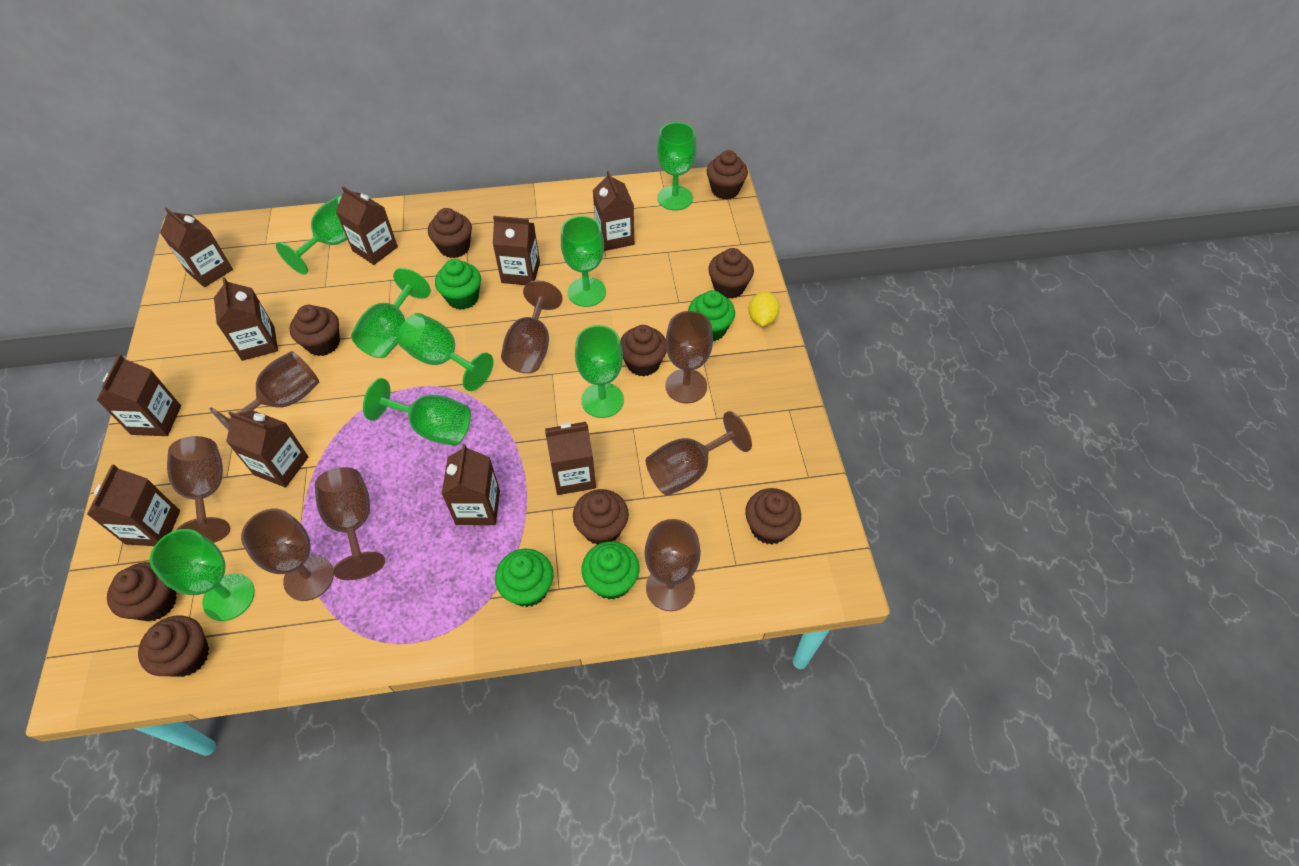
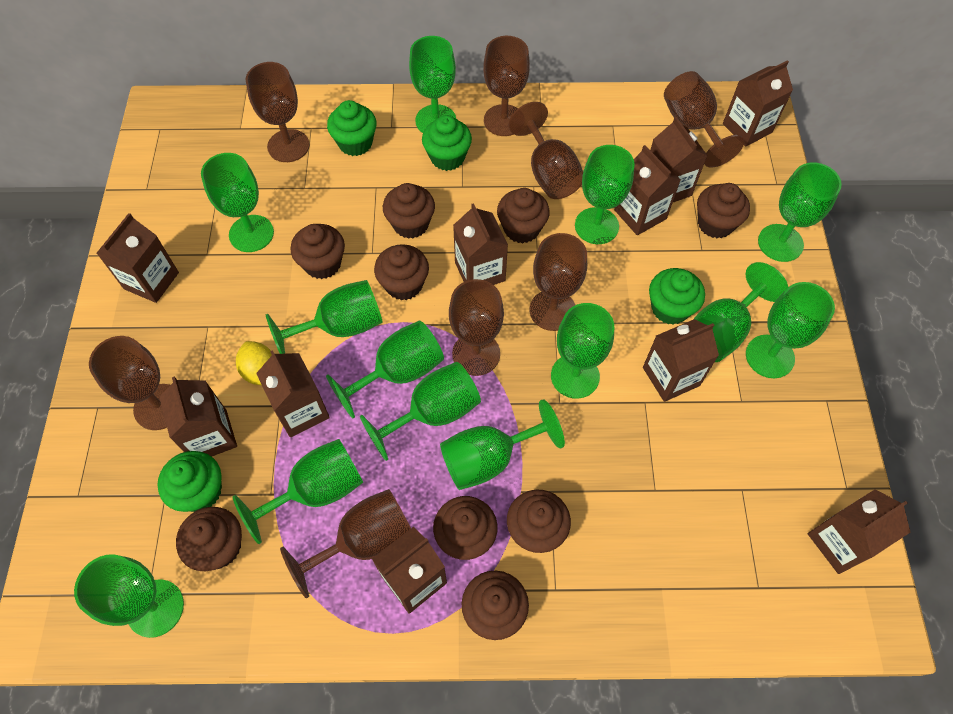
green goblet: 8 -> 13

